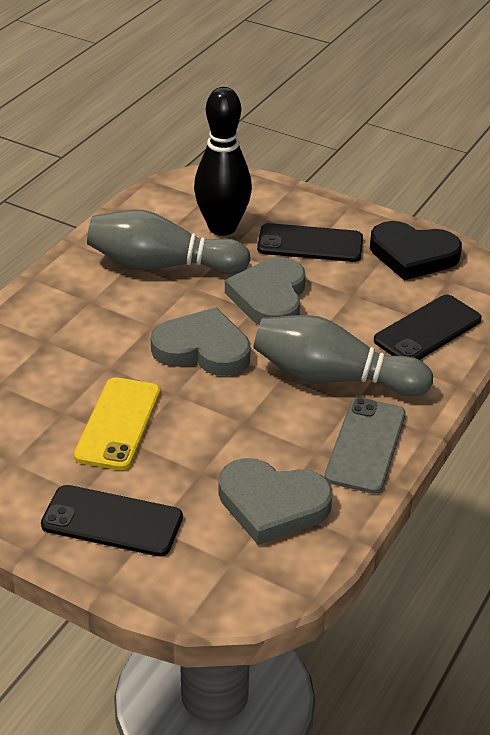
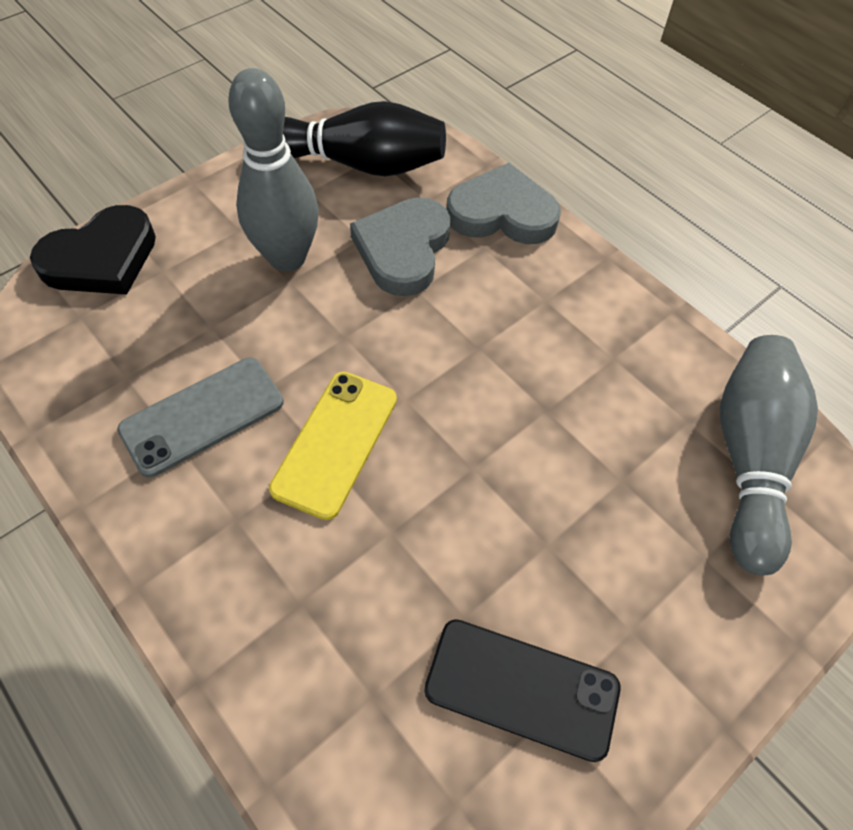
black phone: 3 -> 1
grey heart: 3 -> 2

